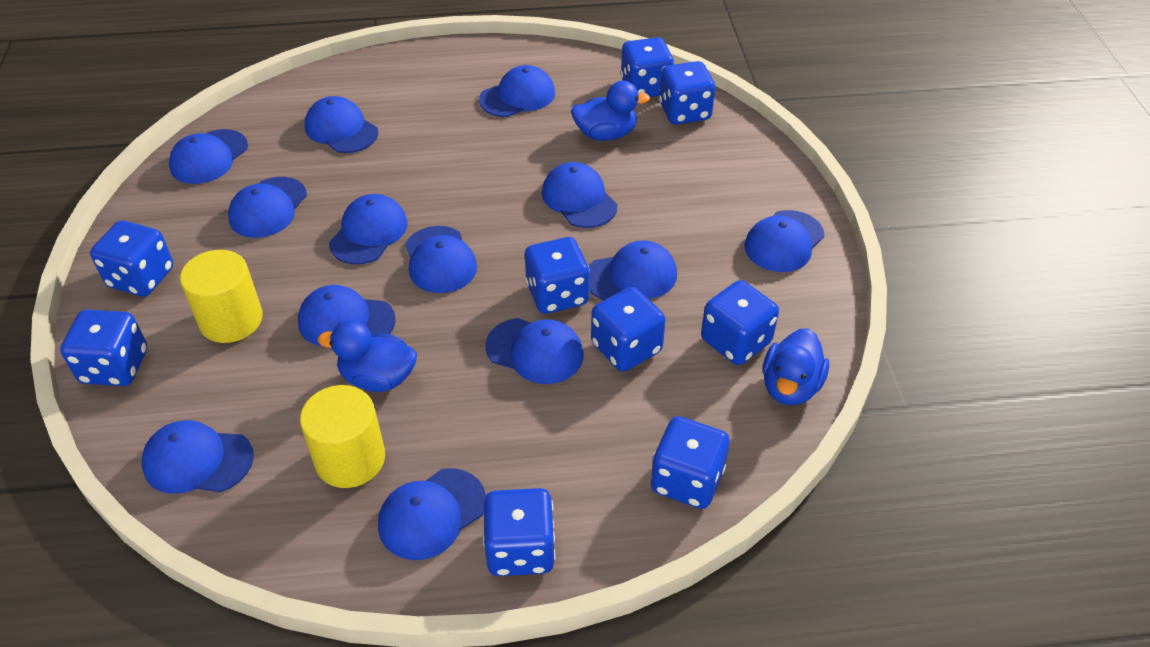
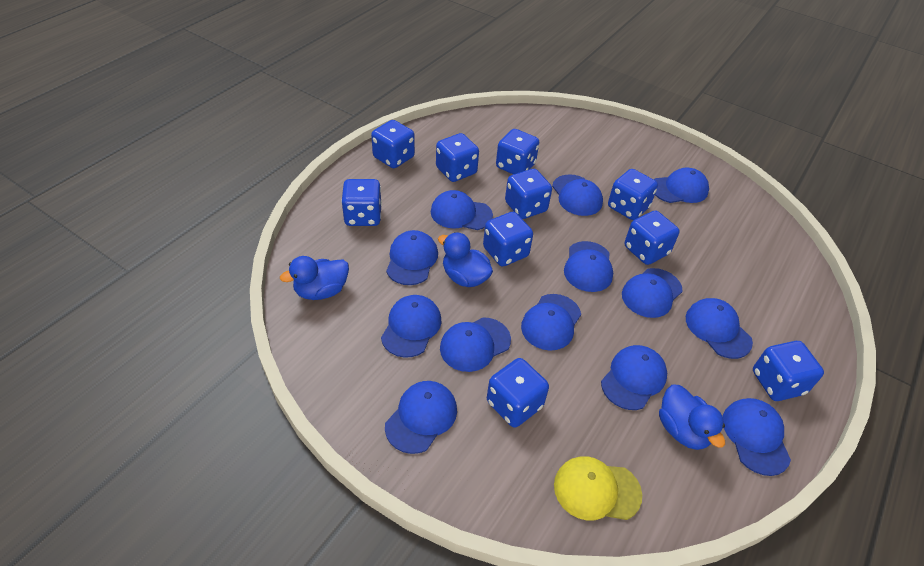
blue dice: 9 -> 10
yellow cap: 0 -> 1
yellow cylinder: 2 -> 0

